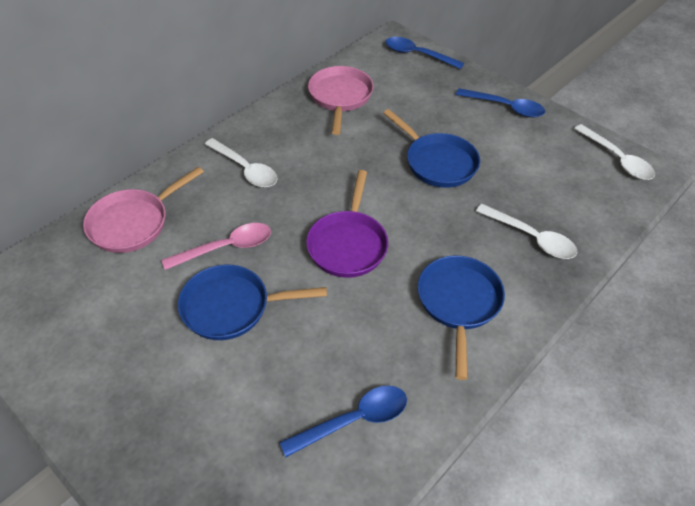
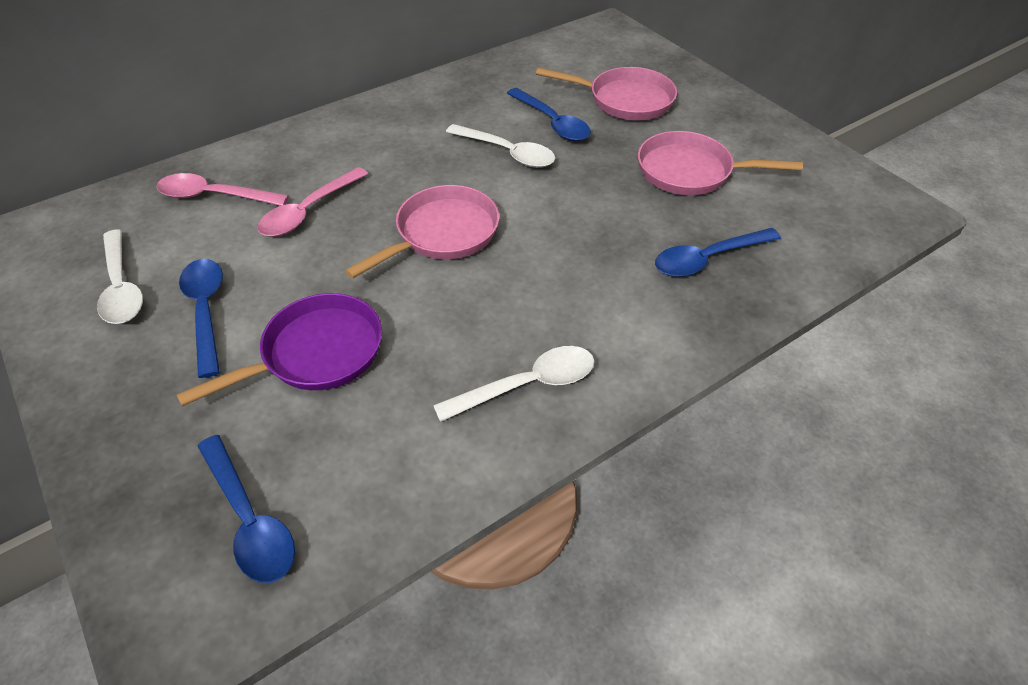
blue pan: 3 -> 0
blue spoon: 3 -> 4
pink pan: 2 -> 3
pink spoon: 1 -> 2

